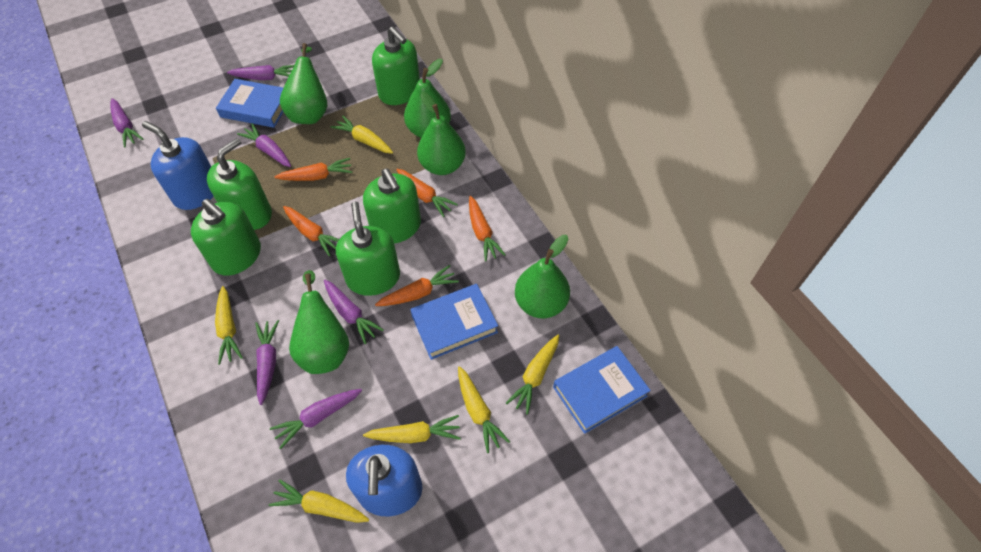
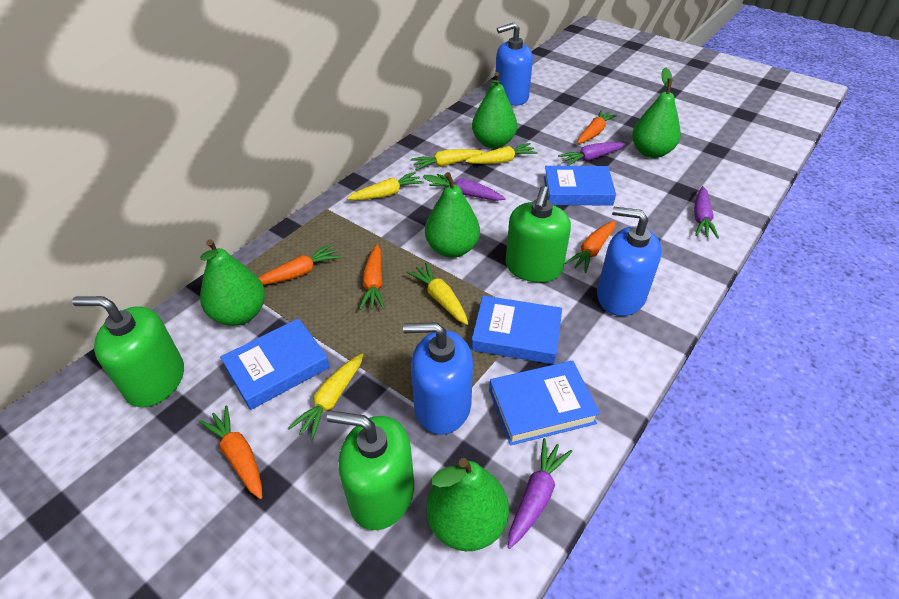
blue book: 3 -> 4
blue soap dispenser: 2 -> 3
green soap dispenser: 5 -> 3
purple carrot: 6 -> 4
yellow carrot: 6 -> 5

